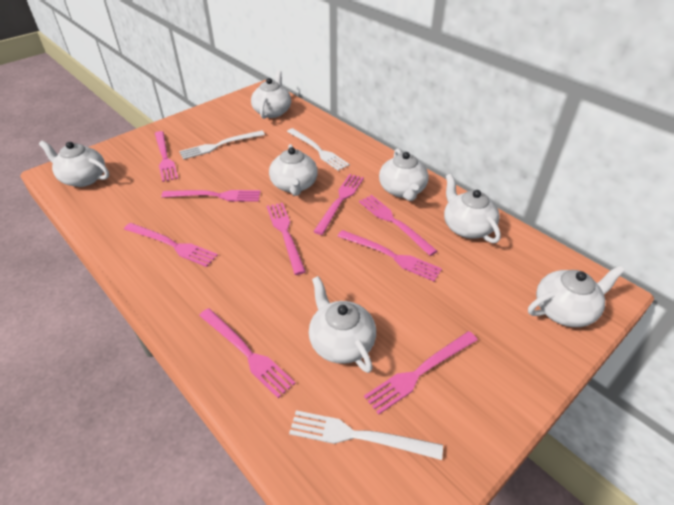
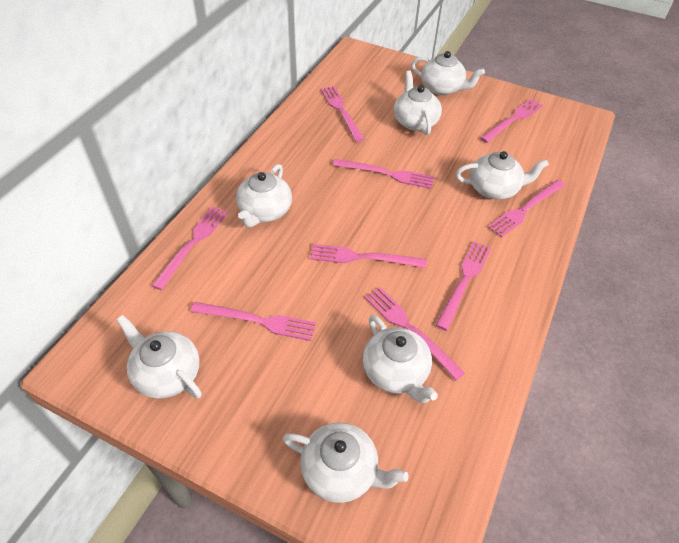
white fork: 3 -> 0

